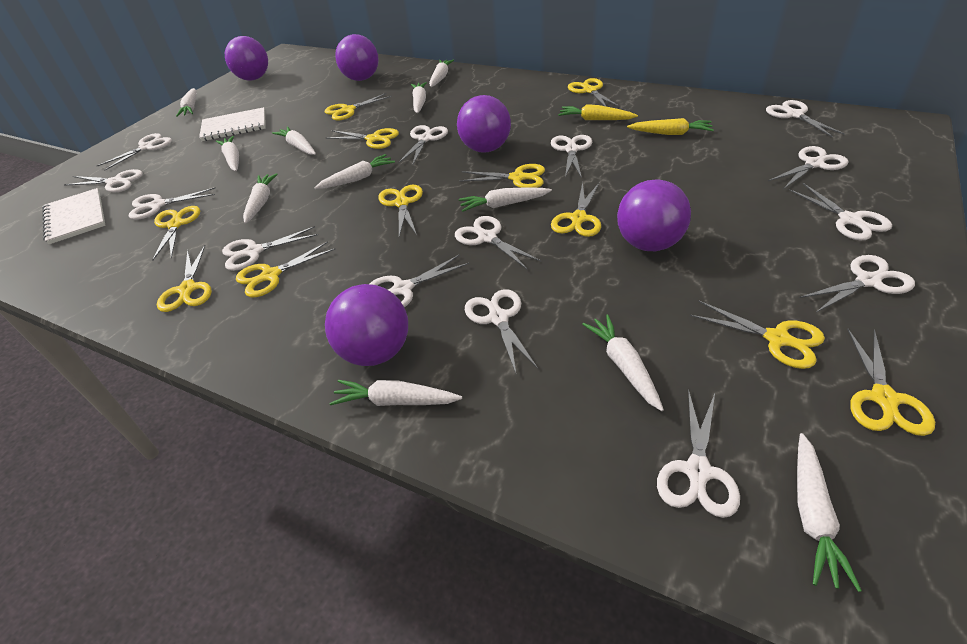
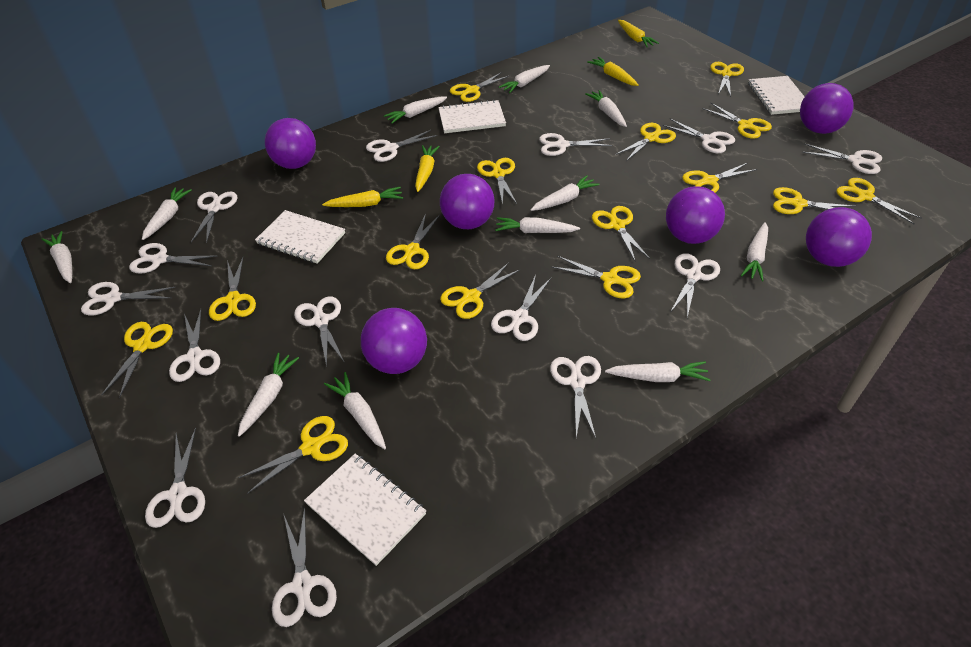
purple ball: 5 -> 6
white notebook: 2 -> 4
yellow carrot: 2 -> 4
yellow scissors: 11 -> 15

